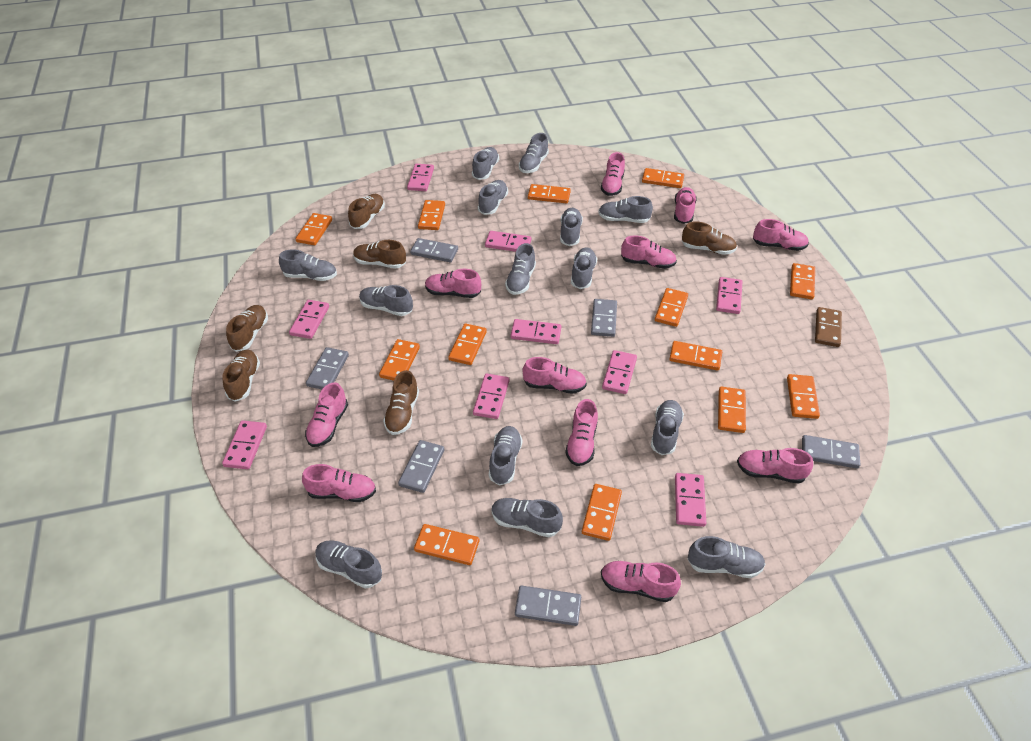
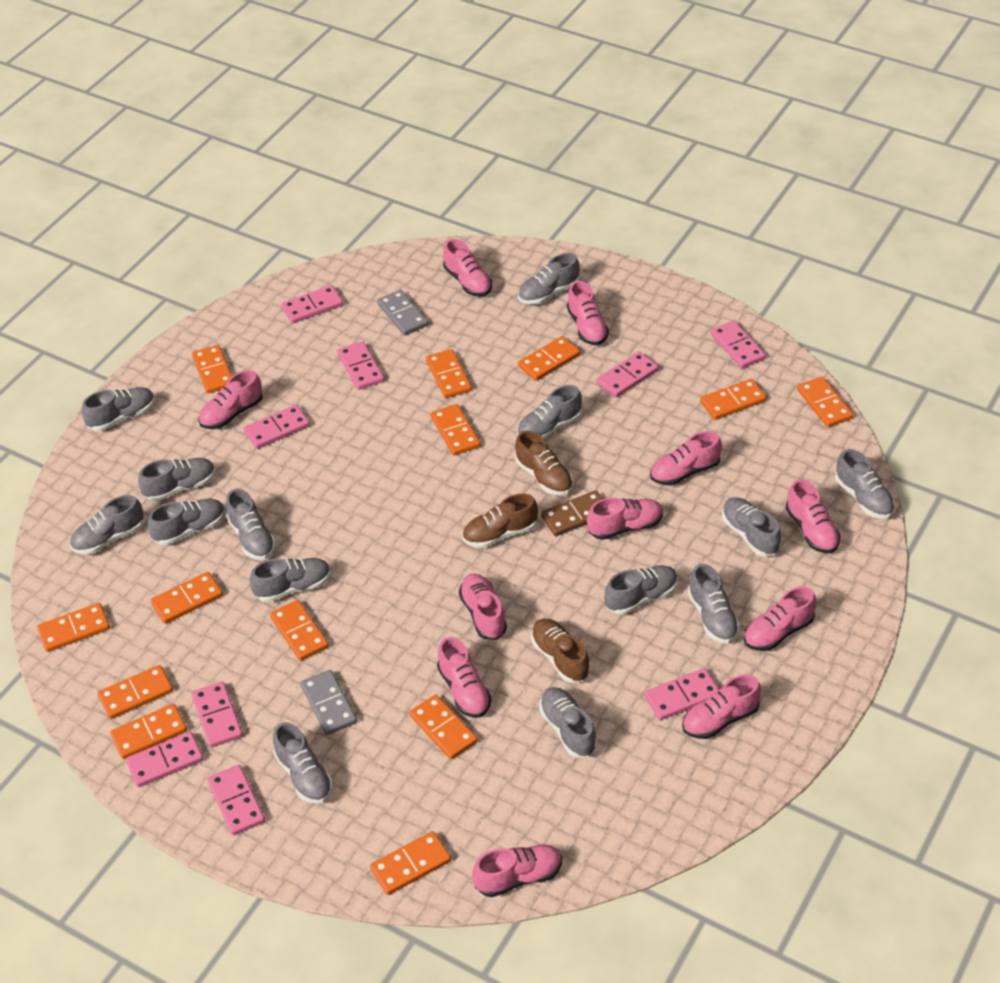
brown shoe: 6 -> 3
grey domino: 6 -> 2

